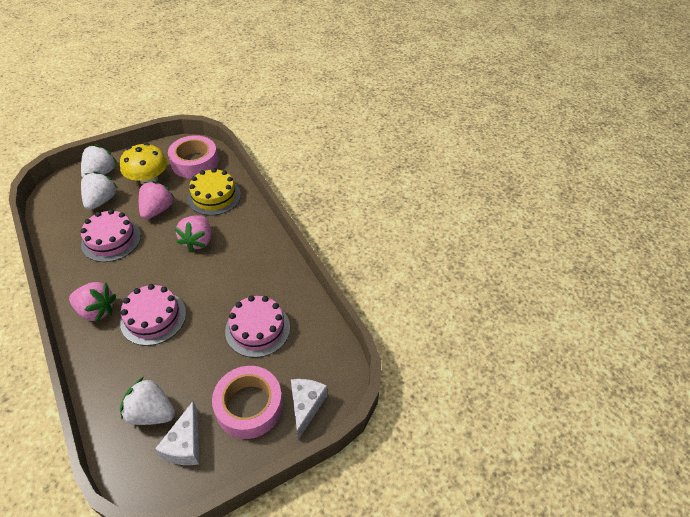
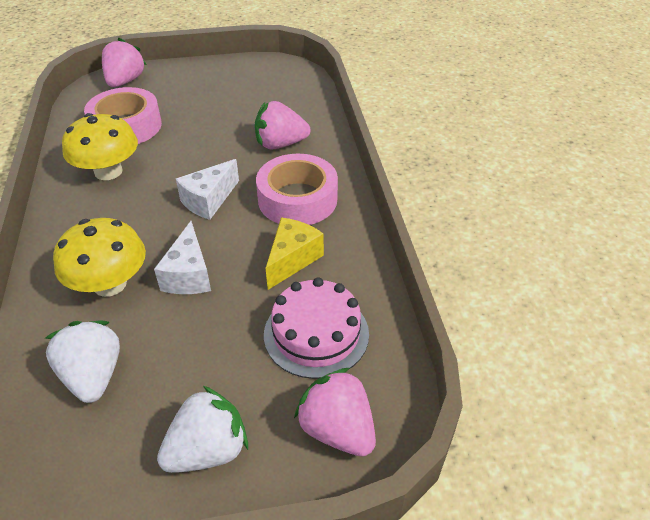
pink cake: 3 -> 1
white strawberry: 3 -> 2
yellow cake: 1 -> 0
yellow cheese: 0 -> 1
yellow mushroom: 1 -> 2

